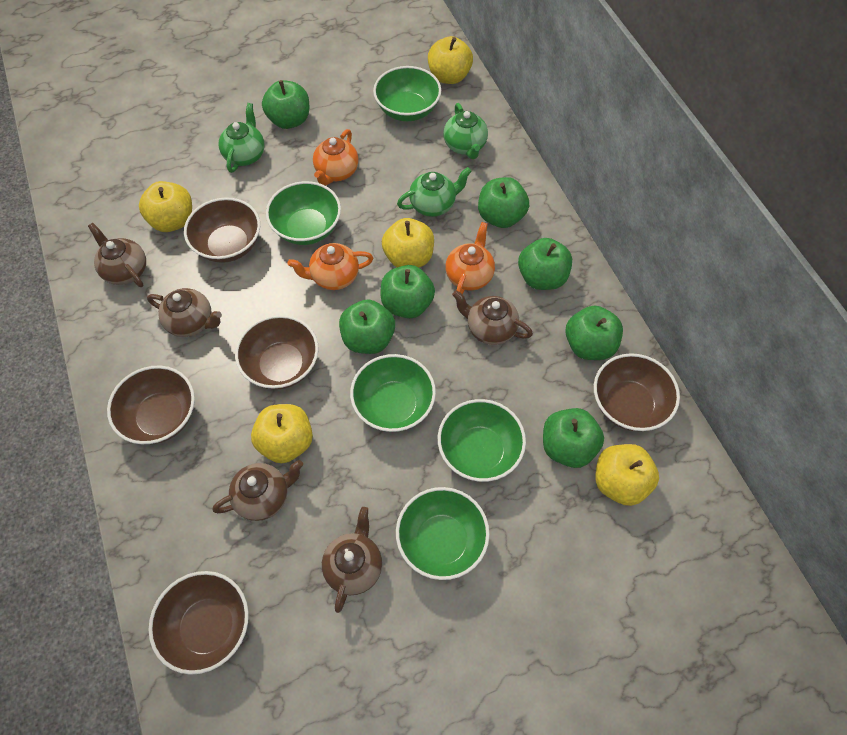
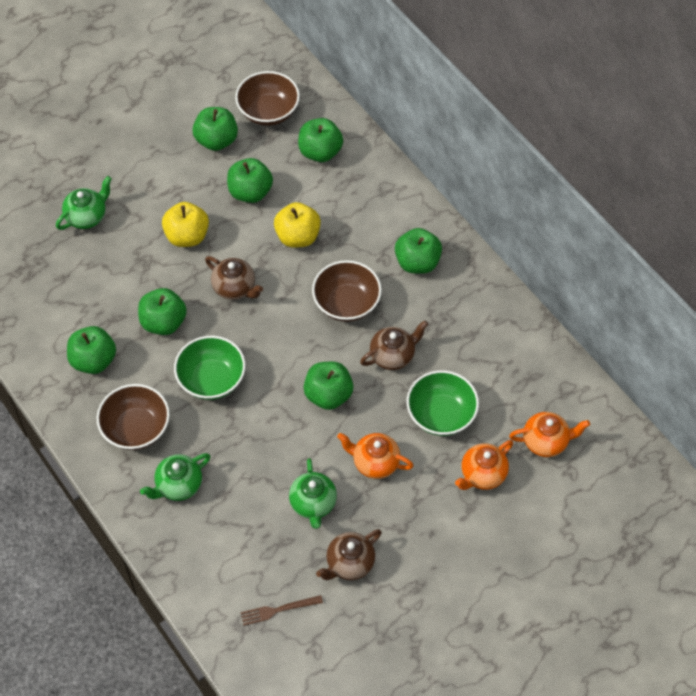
brown bowl: 5 -> 3
brown fork: 0 -> 1
brown teapot: 5 -> 3
green bowl: 5 -> 2
yellow apple: 5 -> 2

